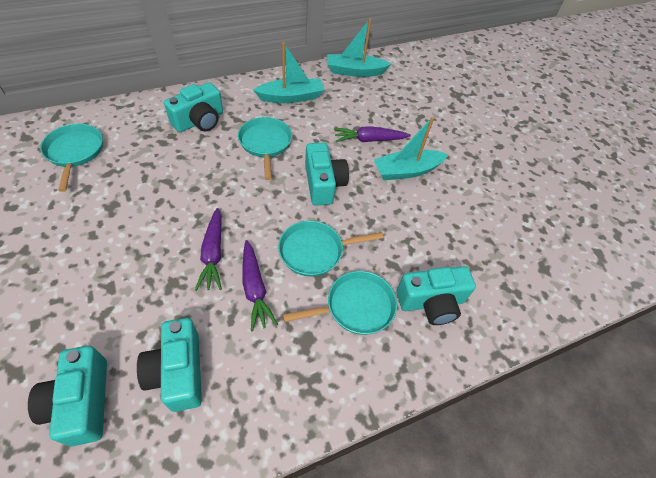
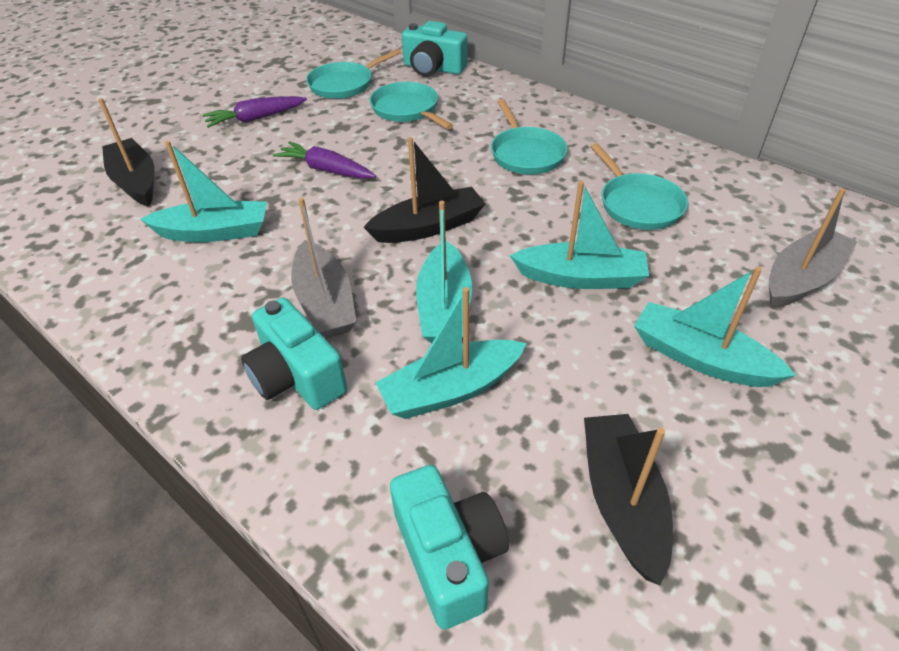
black boat: 0 -> 3
grey boat: 0 -> 2
purple carrot: 3 -> 2
turquoise boat: 3 -> 5
turquoise camera: 5 -> 3

